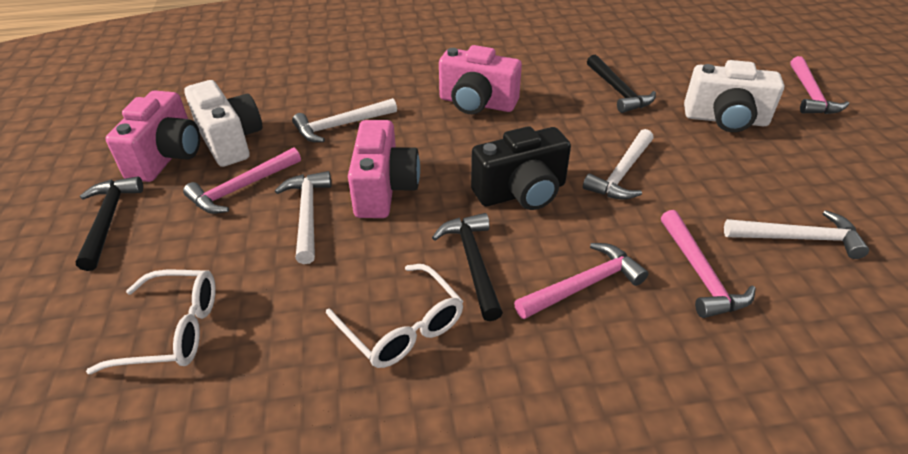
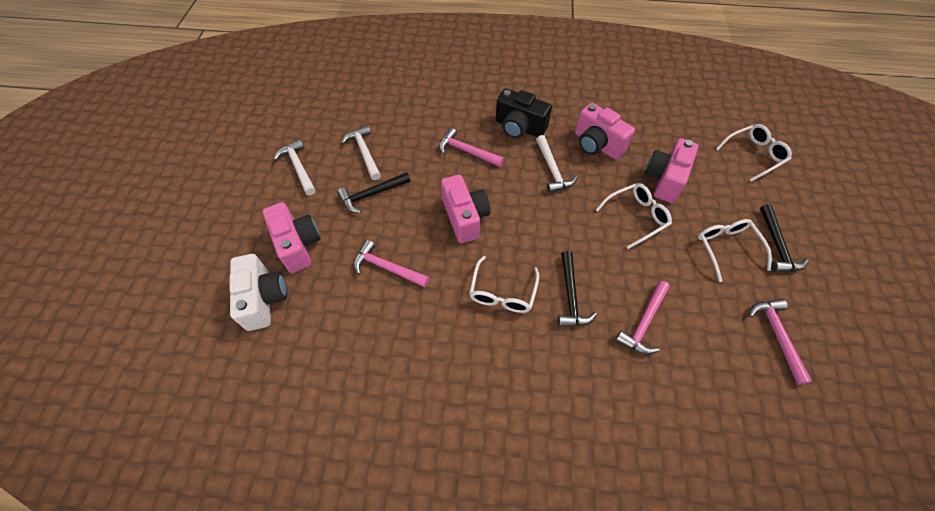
pink camera: 3 -> 4
white camera: 2 -> 1
white glasses: 2 -> 4
white hammer: 4 -> 3

